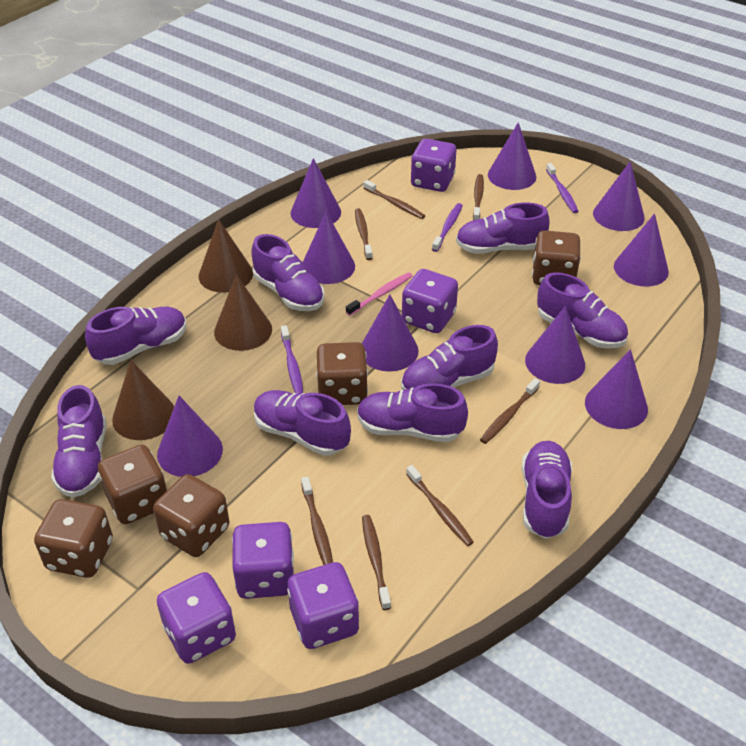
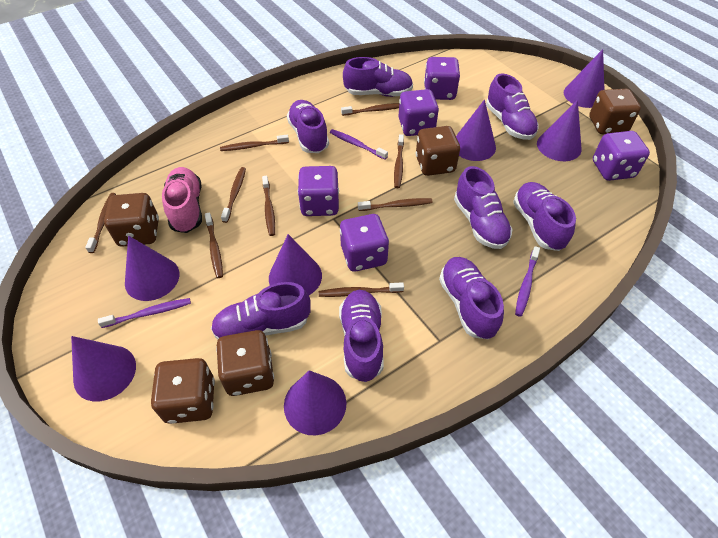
brown cone: 3 -> 0
brown toothbrush: 7 -> 9
pink shoe: 0 -> 1
pink toothbrush: 1 -> 0
purple cone: 9 -> 7
purple shoe: 9 -> 8

